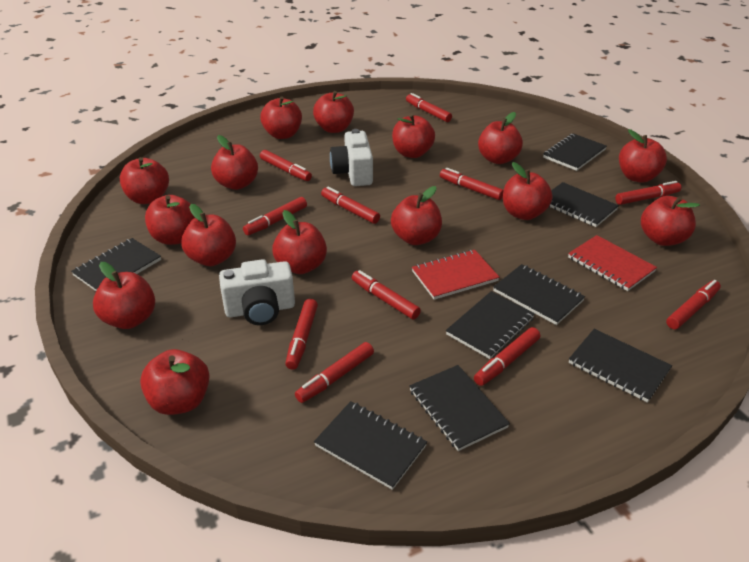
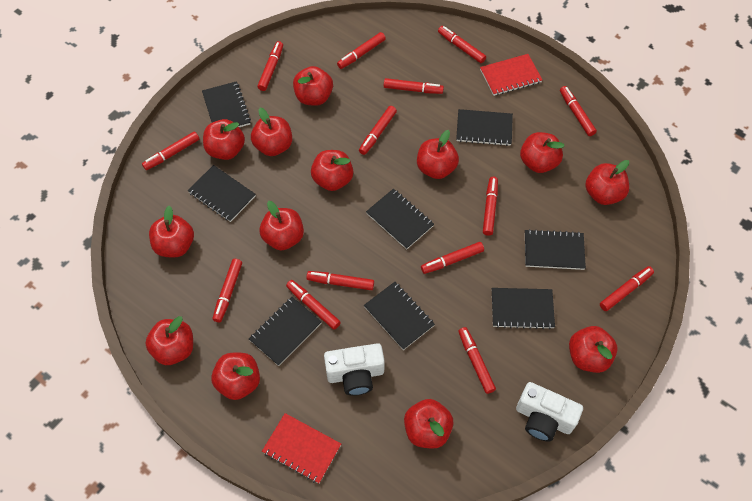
red apple: 15 -> 13
red marker: 11 -> 14

